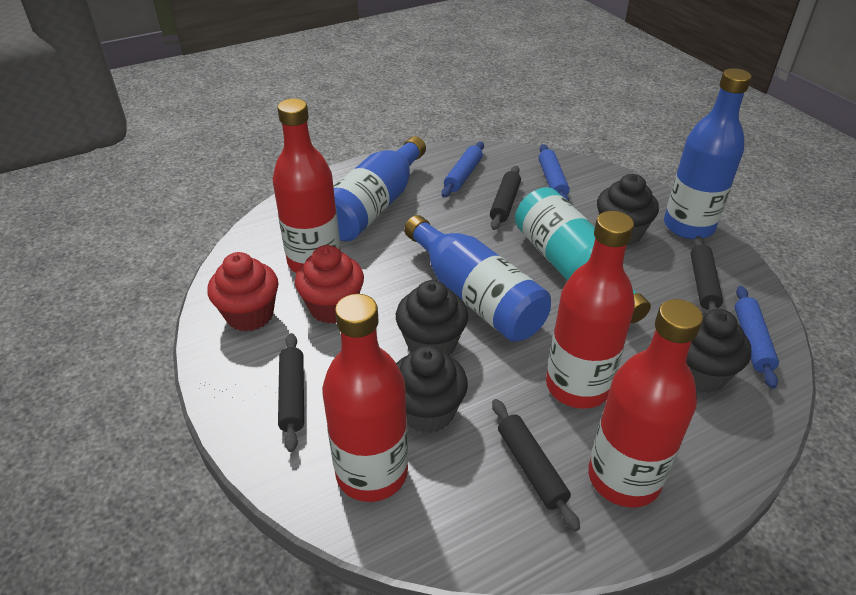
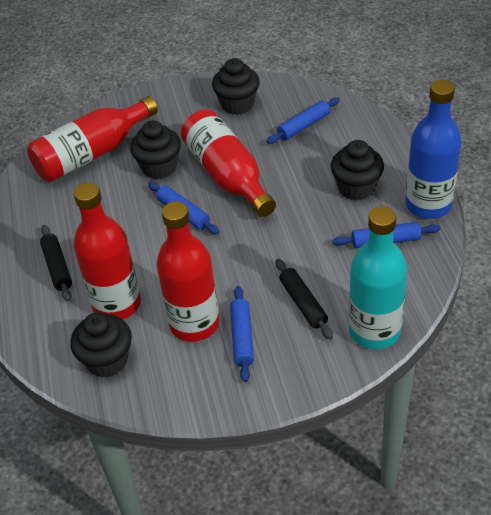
black rolling pin: 4 -> 2
blue bottle: 3 -> 1
blue rolling pin: 3 -> 4
red cupcake: 2 -> 0

